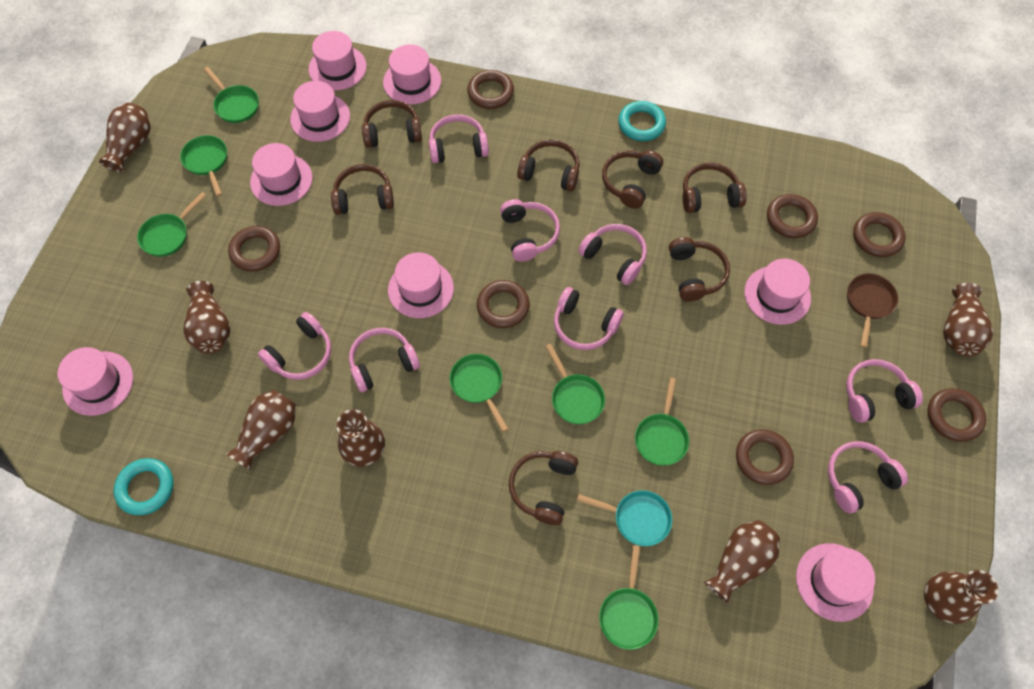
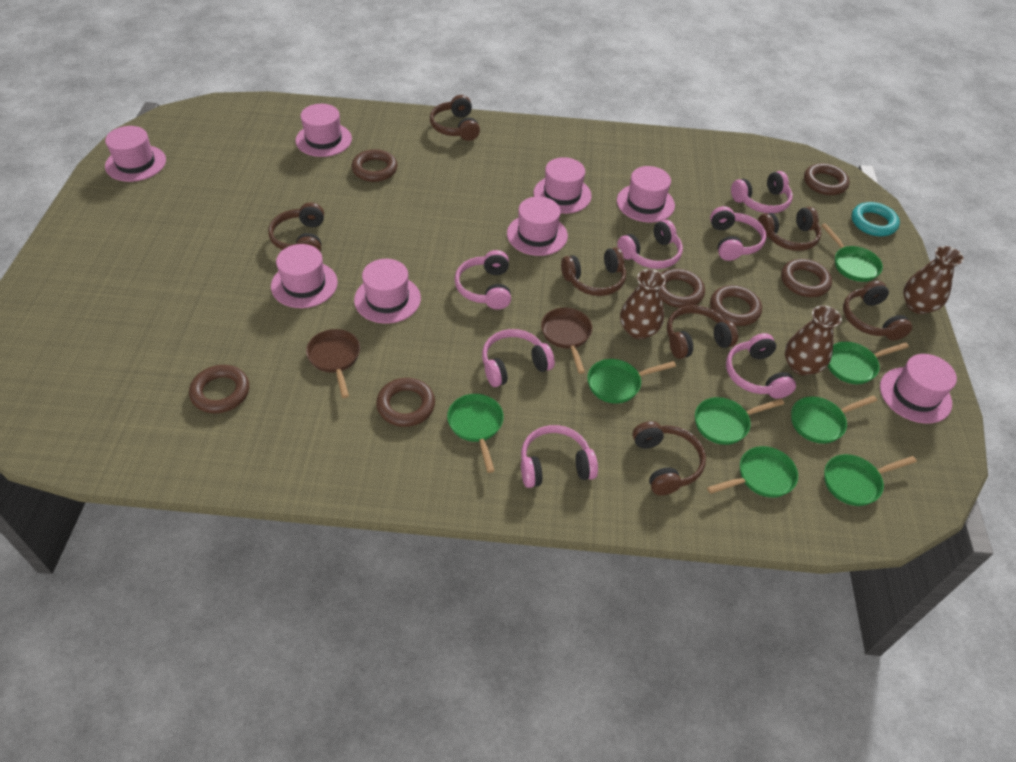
brown pan: 1 -> 2
brown vase: 7 -> 3
green pan: 7 -> 8
pink headphones: 8 -> 7
turquoise pan: 1 -> 0
turquoise ring: 2 -> 1

